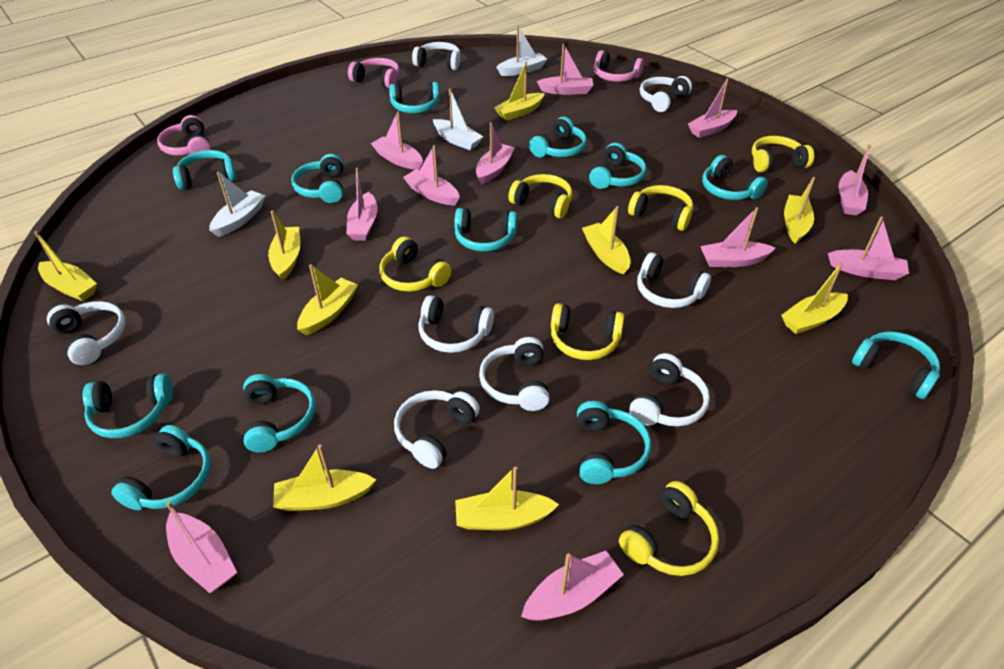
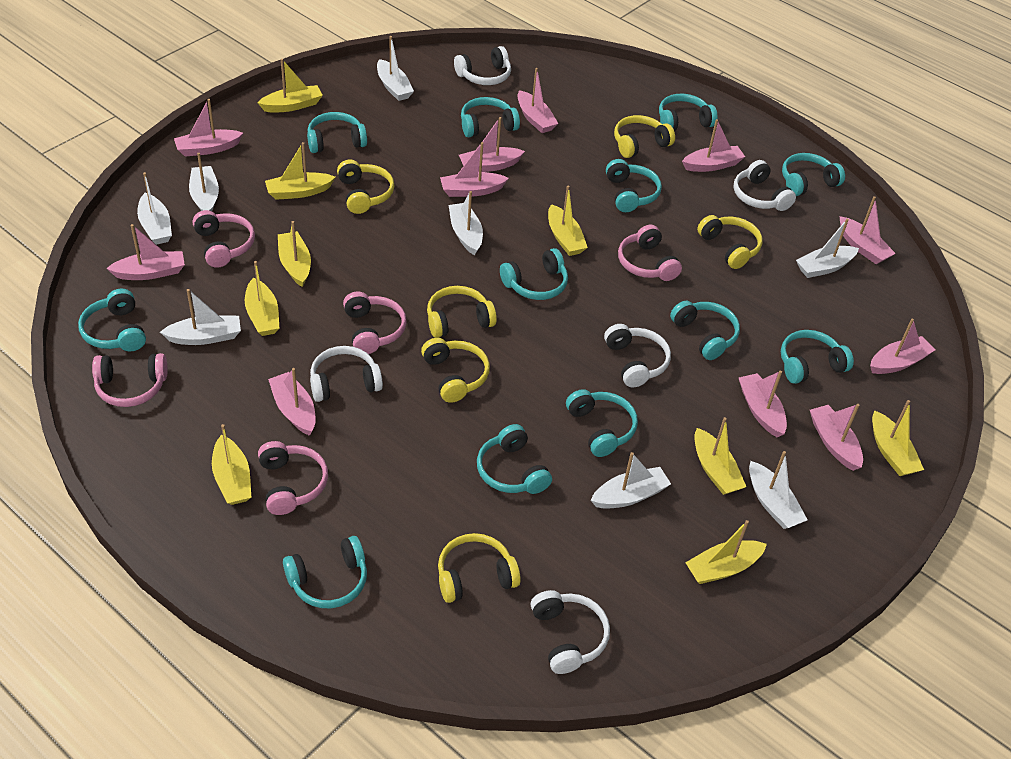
pink headphones: 3 -> 5
white boat: 3 -> 8
white headphones: 8 -> 5

